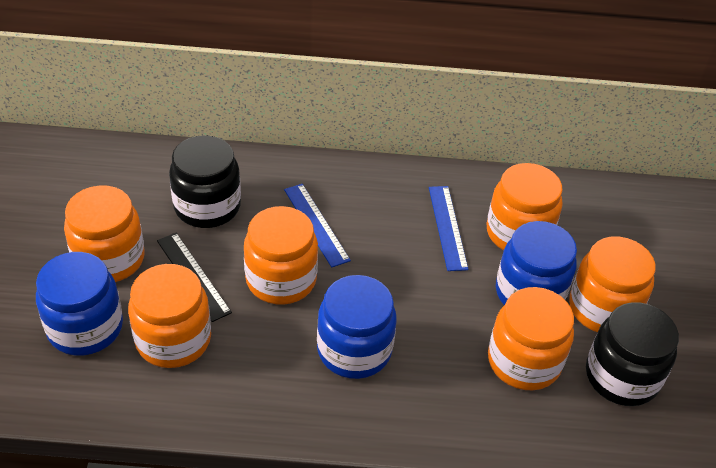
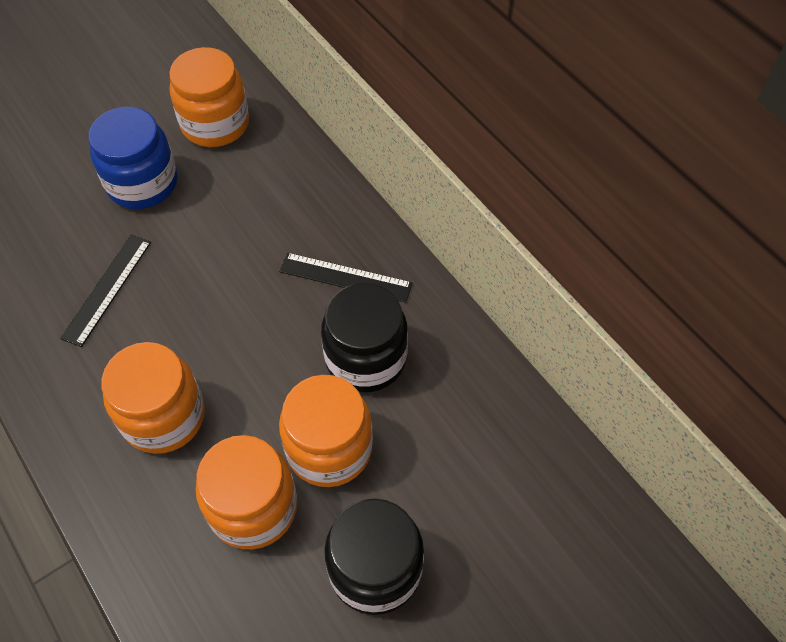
black ruler: 1 -> 2
blue jar: 3 -> 1
blue ruler: 2 -> 0
orange jar: 6 -> 4

